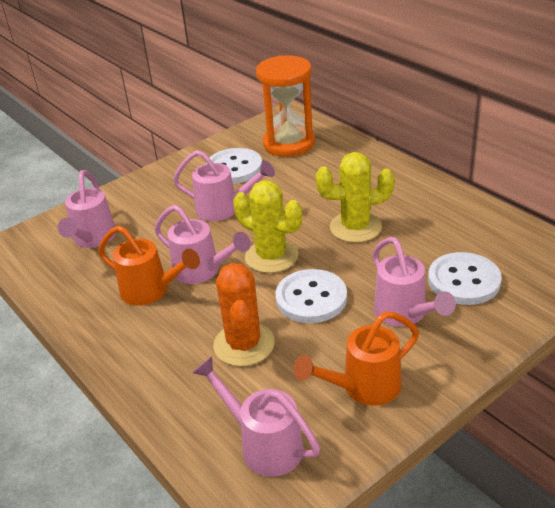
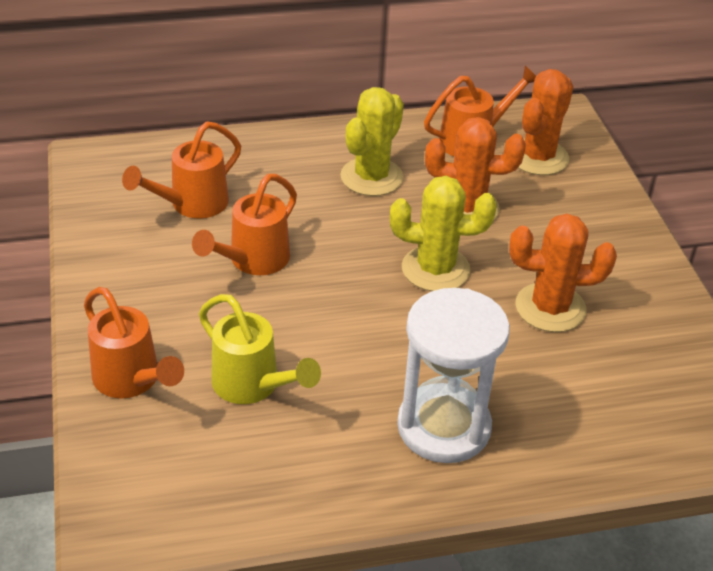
orange cactus: 1 -> 3
orange hourglass: 1 -> 0
orange watering can: 2 -> 4
pink watering can: 5 -> 0
white button: 3 -> 0
white hourglass: 0 -> 1
yellow watering can: 0 -> 1

